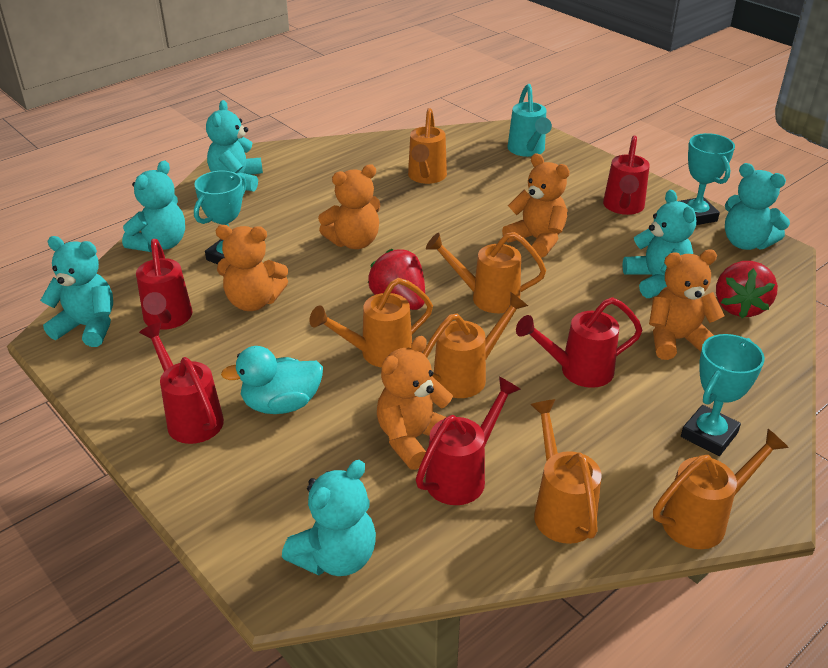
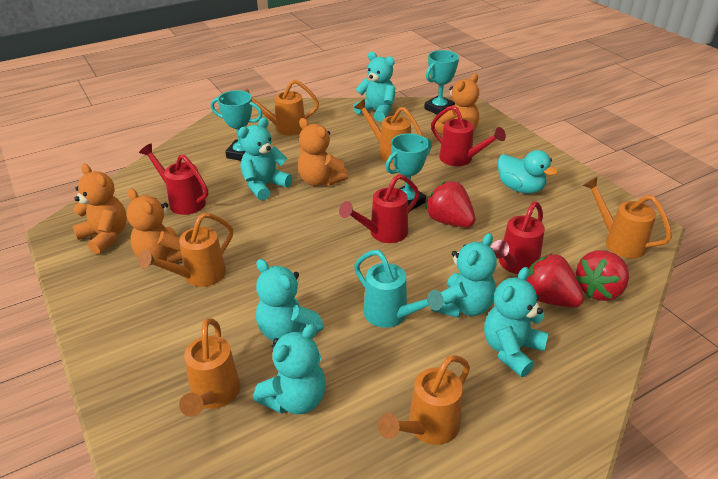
orange teddy bear: 5 -> 4
red strawberry: 2 -> 3
red watering can: 5 -> 4

